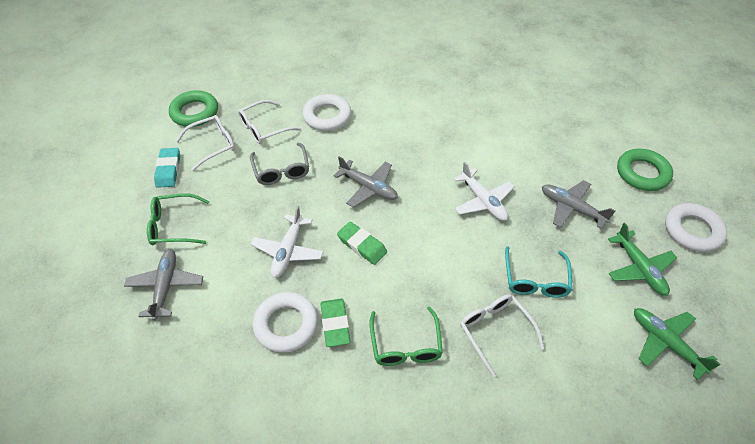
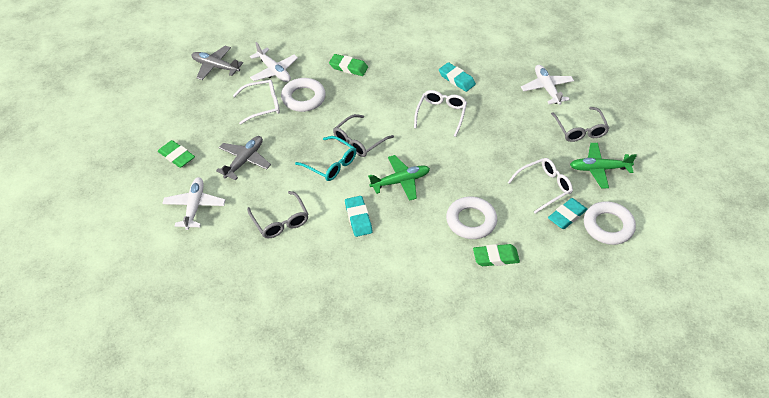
green eraser: 2 -> 3
green glasses: 2 -> 0
green ring: 2 -> 0
grey glasses: 1 -> 3
grey plane: 3 -> 2
turquoise eraser: 1 -> 3
white plane: 2 -> 3

